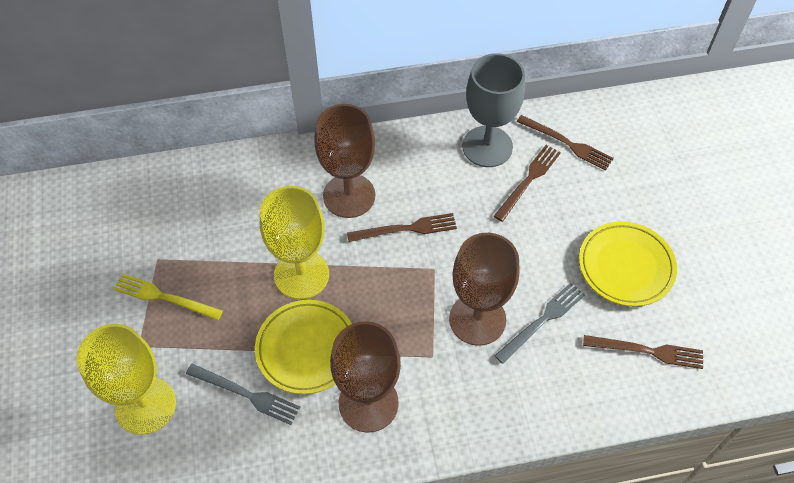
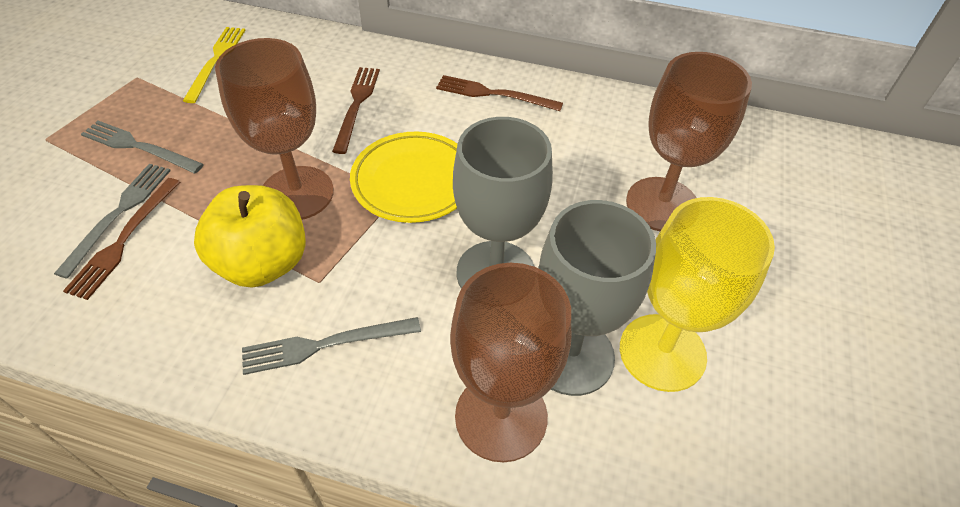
brown fork: 4 -> 3
grey fork: 2 -> 3
grey goblet: 1 -> 2
yellow apple: 0 -> 1
yellow goblet: 2 -> 1
yellow plate: 2 -> 1

